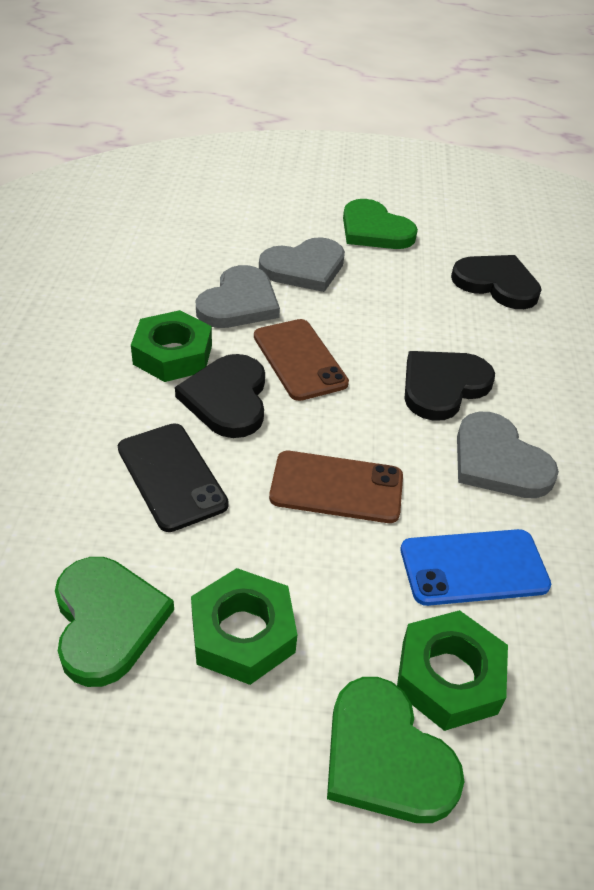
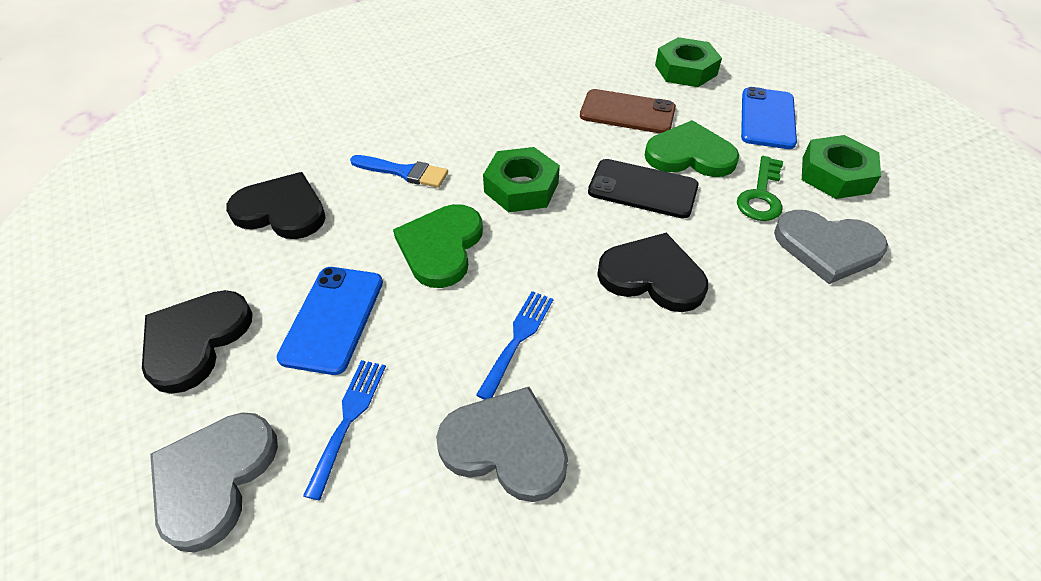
blue brush: 0 -> 1
blue fork: 0 -> 2
blue phone: 1 -> 2
brown phone: 2 -> 1
green heart: 3 -> 2
green key: 0 -> 1

